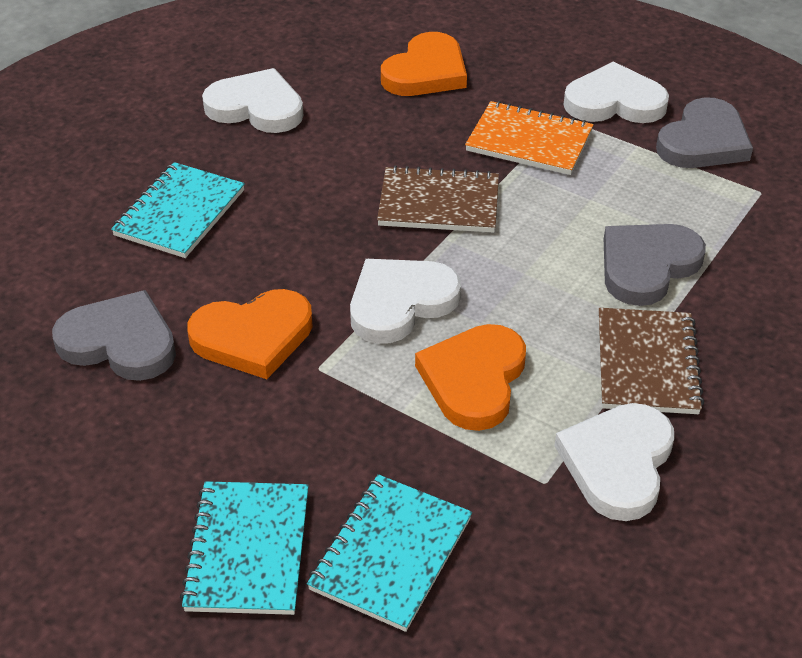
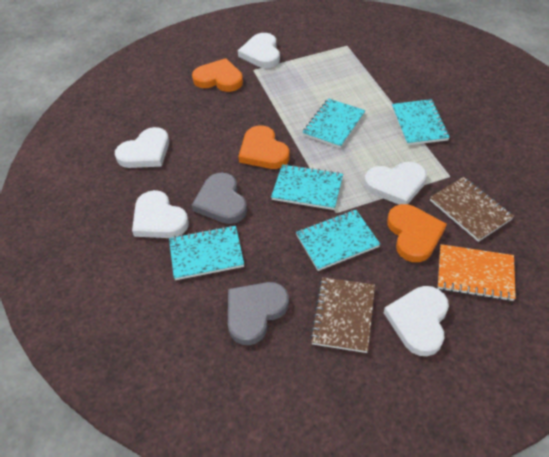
grey heart: 3 -> 2
turquoise notebook: 3 -> 5
white heart: 4 -> 5

